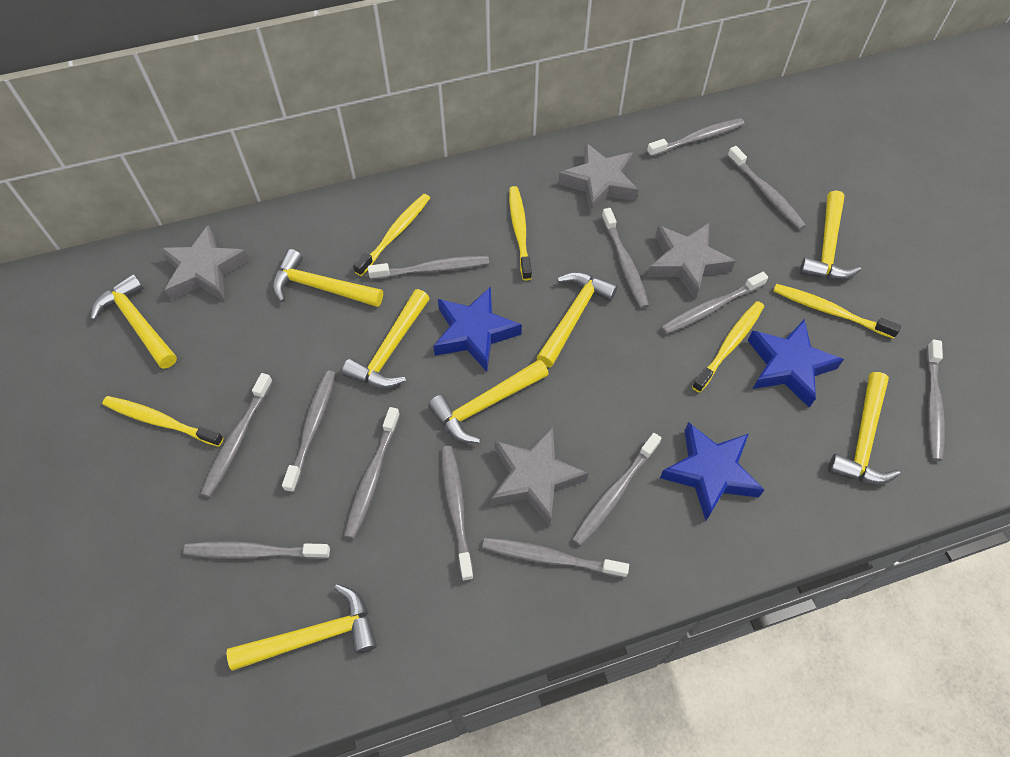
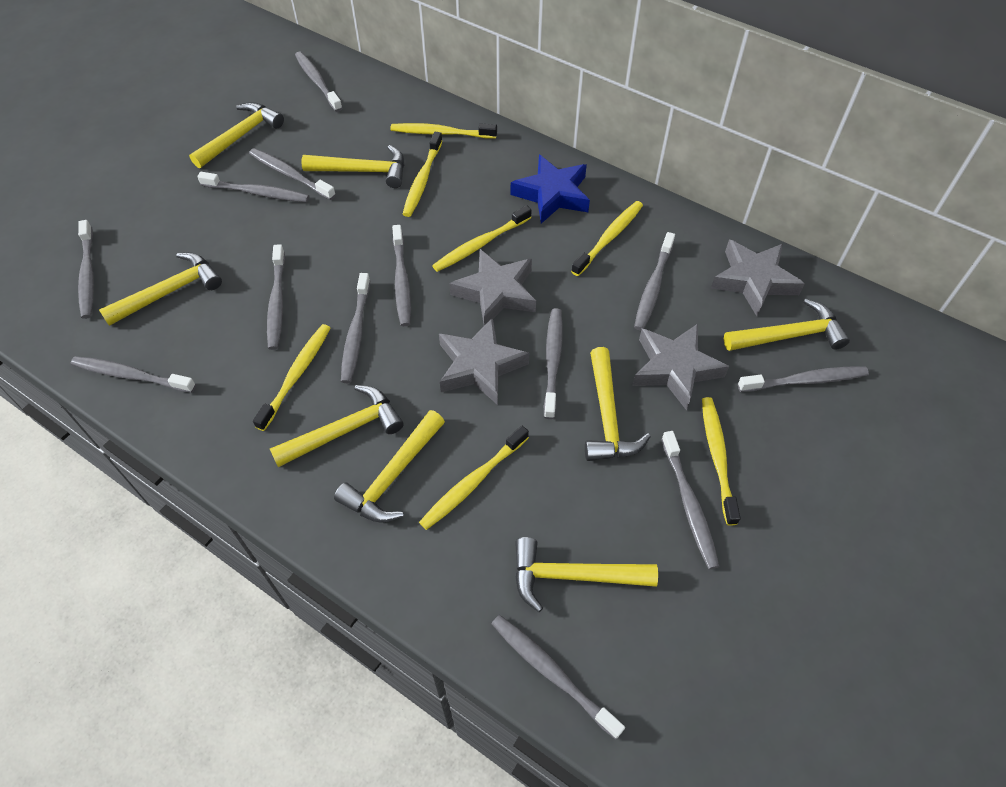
blue star: 3 -> 1
yellow toothbrush: 5 -> 7

